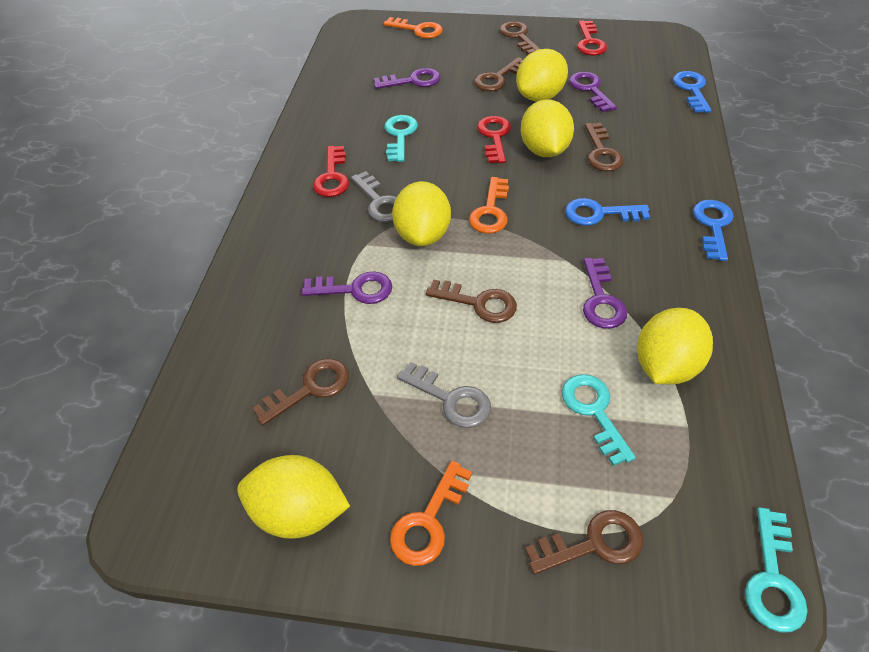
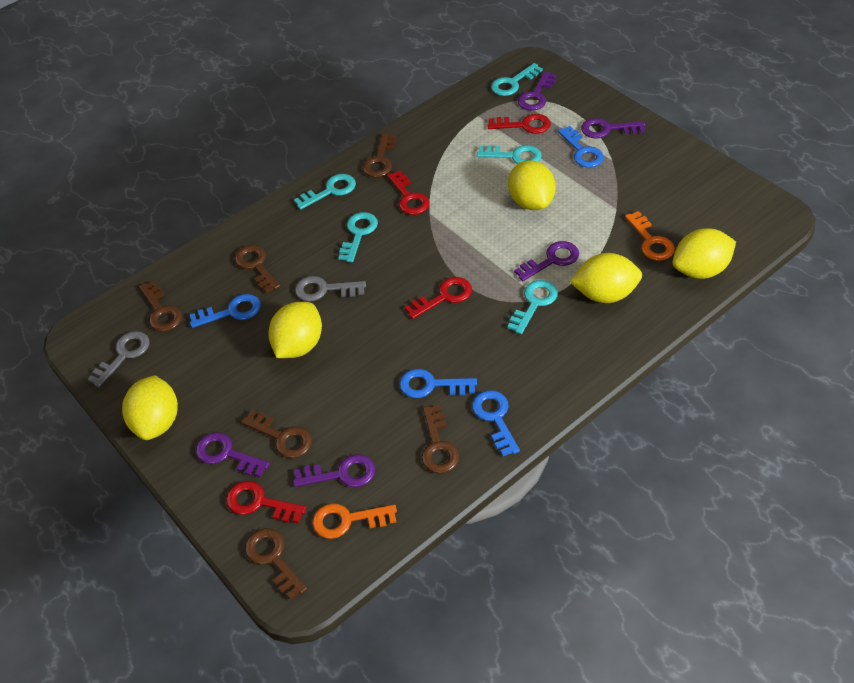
blue key: 3 -> 4
orange key: 3 -> 2
purple key: 4 -> 5
red key: 3 -> 4
turquoise key: 3 -> 5

